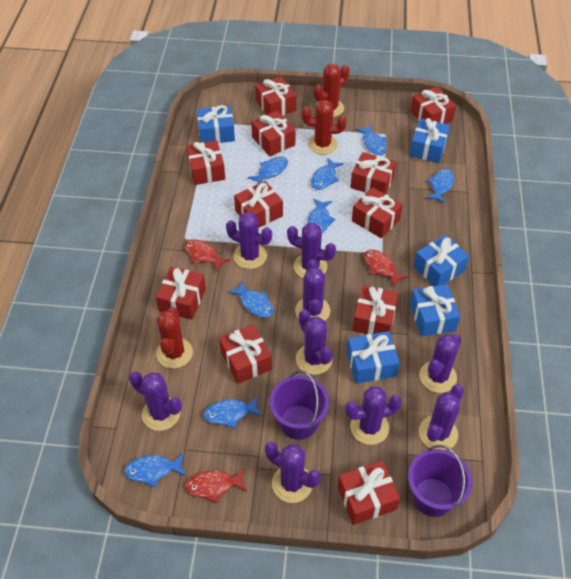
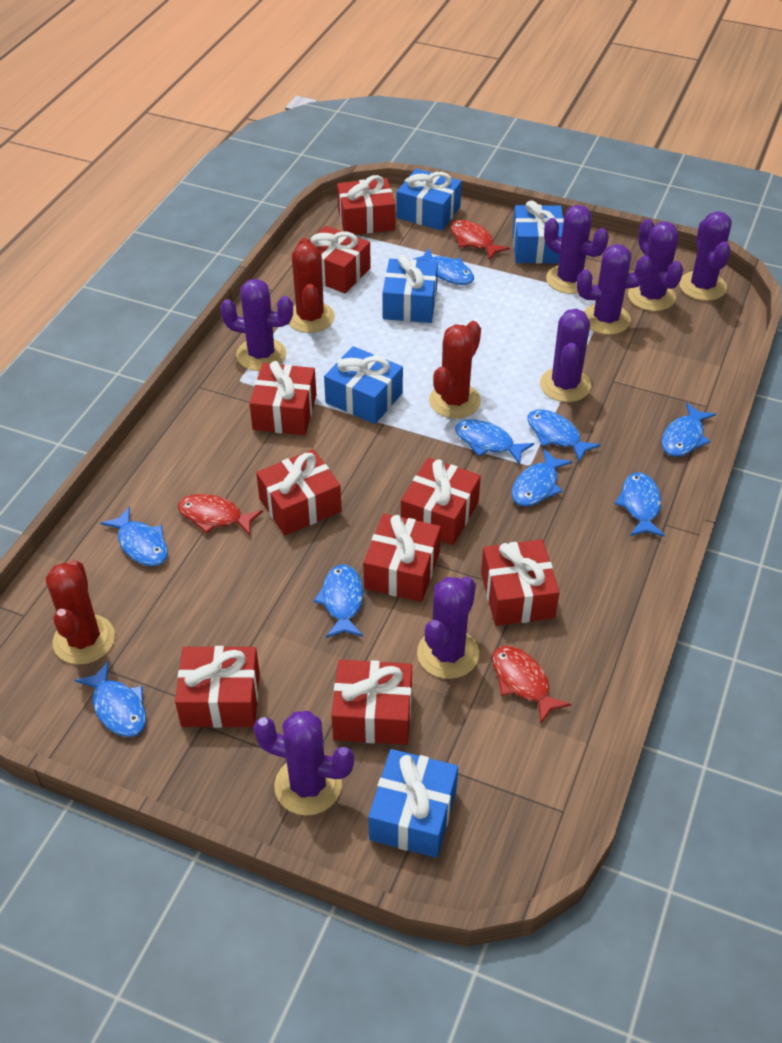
blue fish: 8 -> 9
purple bucket: 2 -> 0
purple cactus: 9 -> 8
red gift: 11 -> 9

